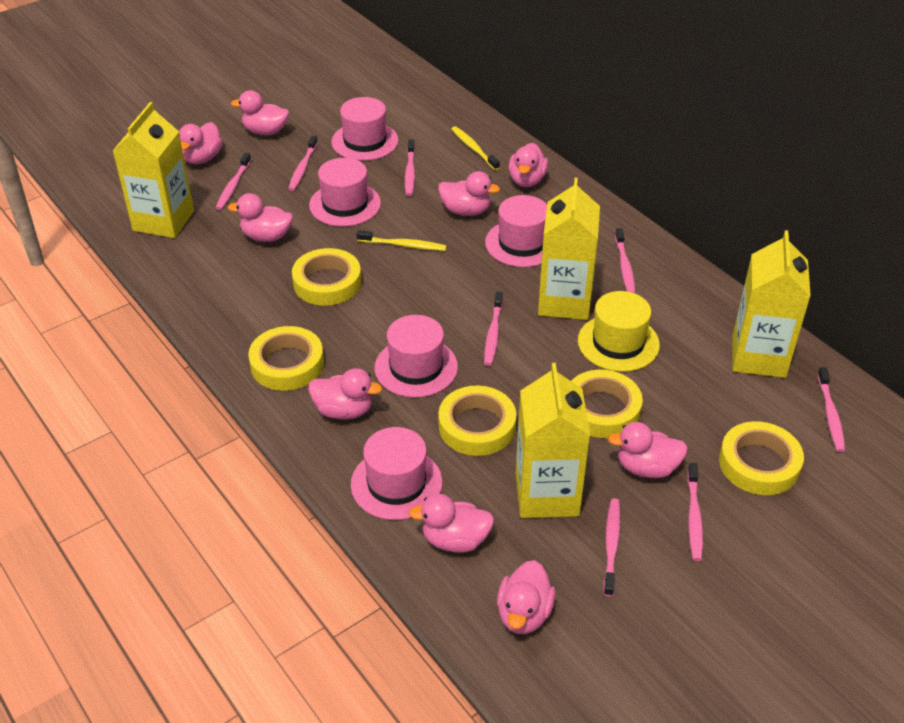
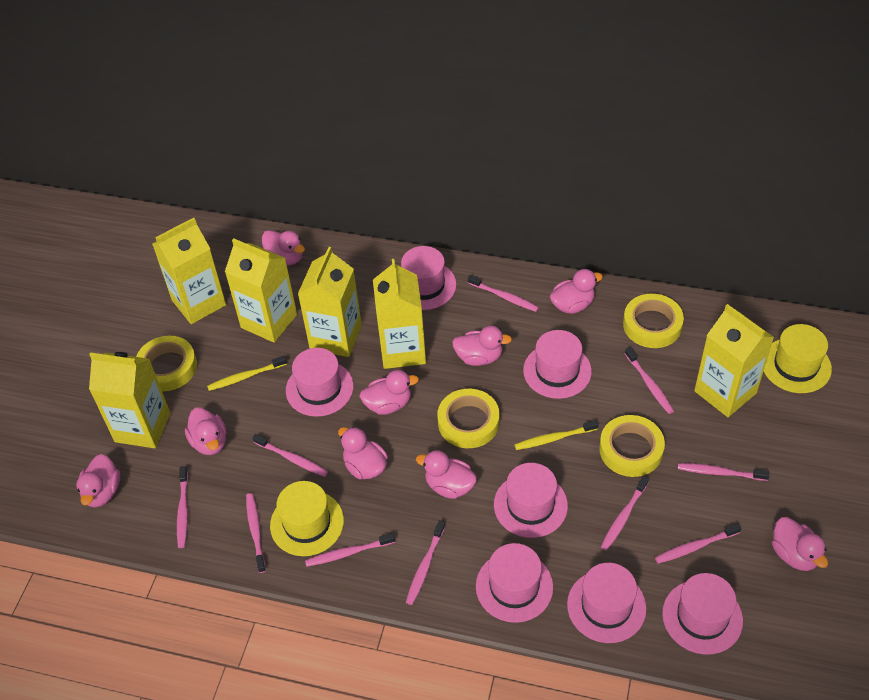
pink hat: 5 -> 7
pink toothbrush: 8 -> 10
yellow carton: 4 -> 6
yellow hat: 1 -> 2
yellow tape: 5 -> 4

